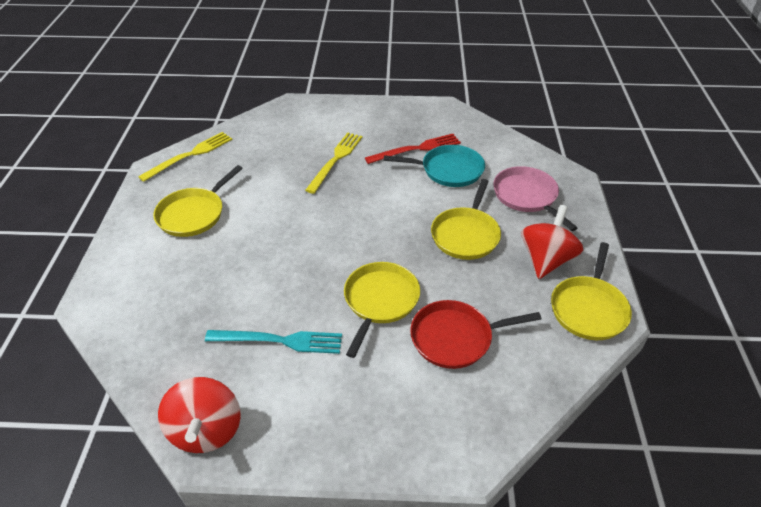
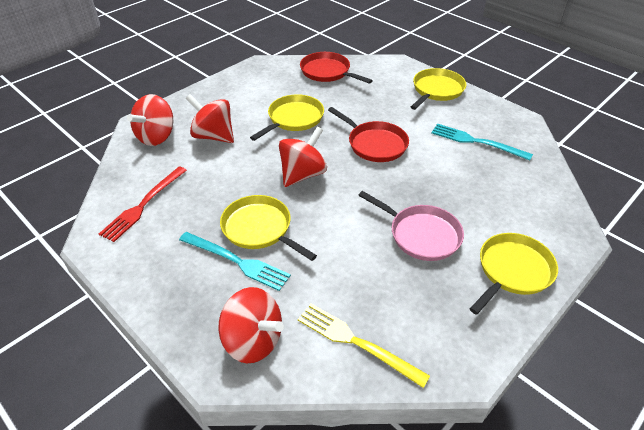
red pan: 1 -> 2
red spinning top: 2 -> 4
turquoise fork: 1 -> 2
turquoise pan: 1 -> 0
yellow fork: 2 -> 1

